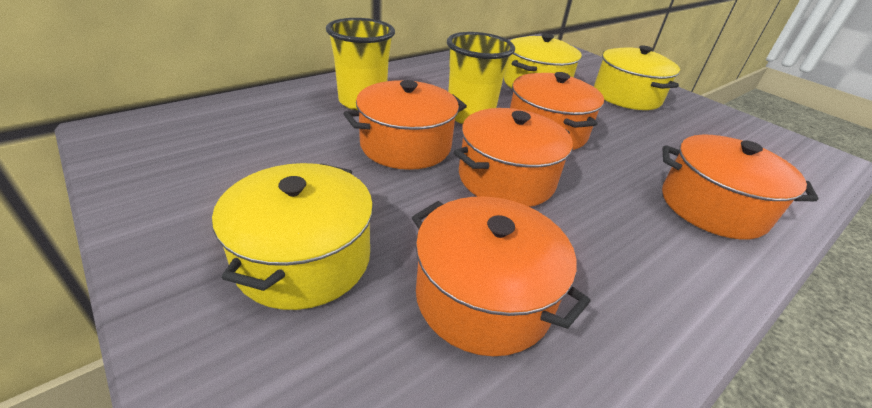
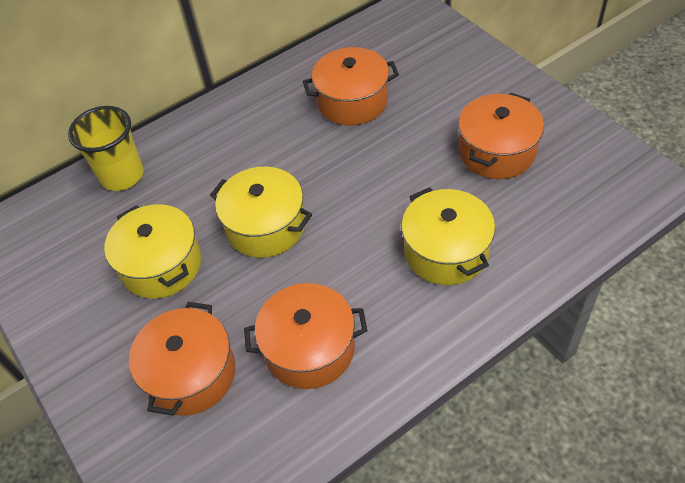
orange pot: 5 -> 4
yellow cup: 2 -> 1

